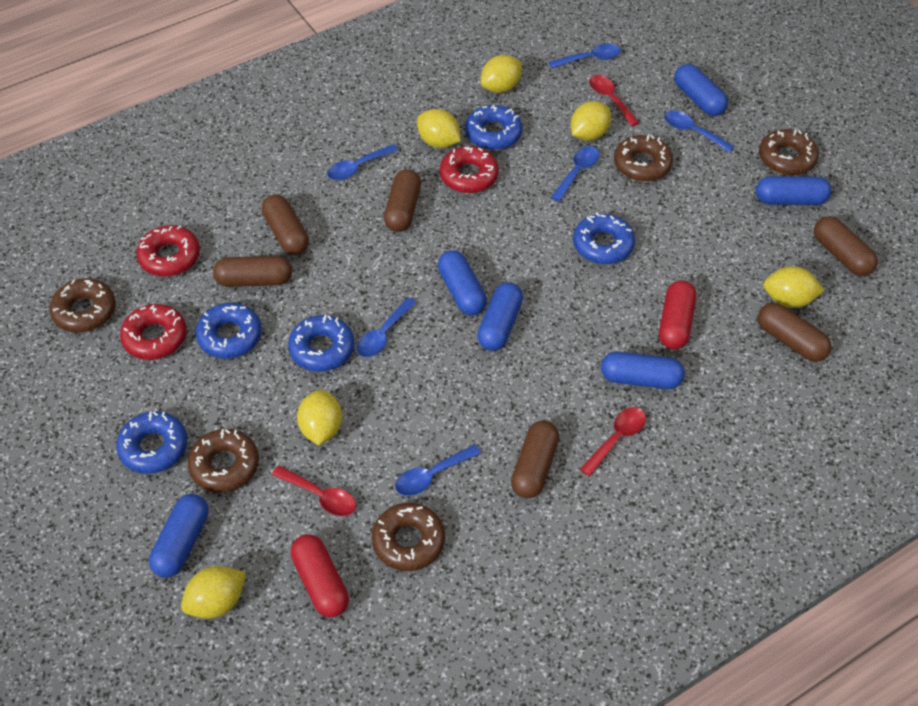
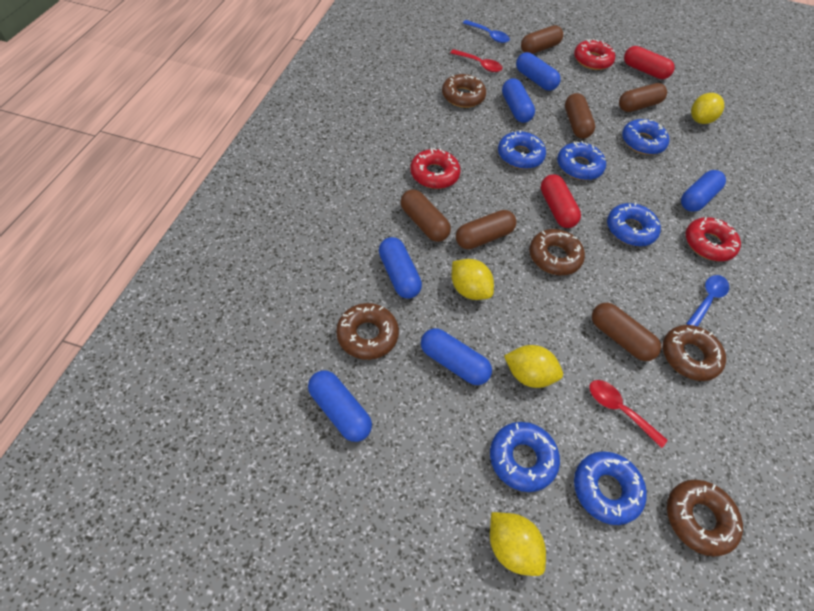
blue donut: 5 -> 6
blue spoon: 6 -> 2
red spoon: 3 -> 2
yellow lemon: 6 -> 4

